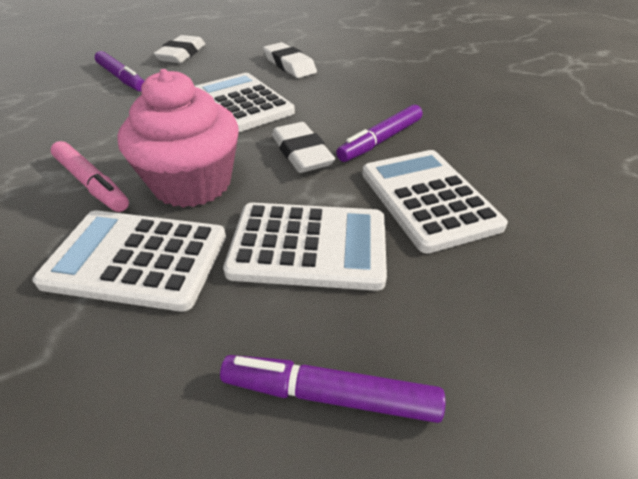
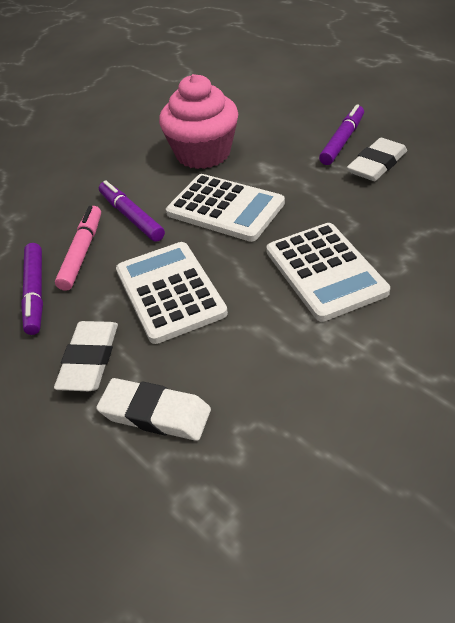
white calculator: 4 -> 3

